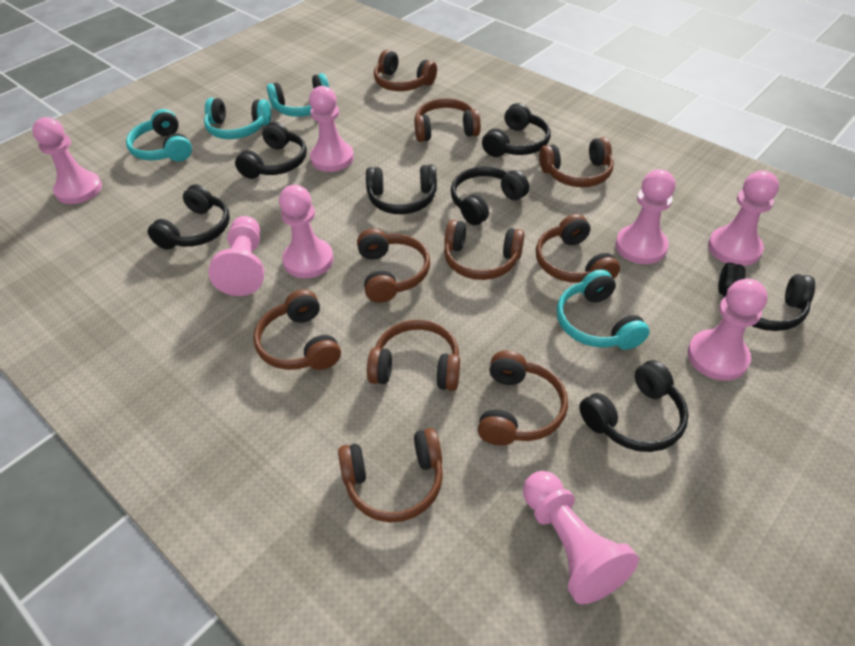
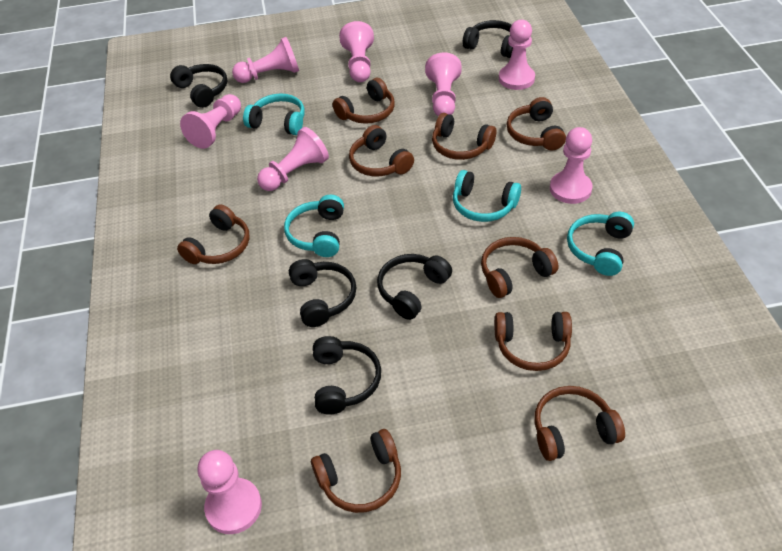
black headphones: 7 -> 5
brown headphones: 10 -> 9

